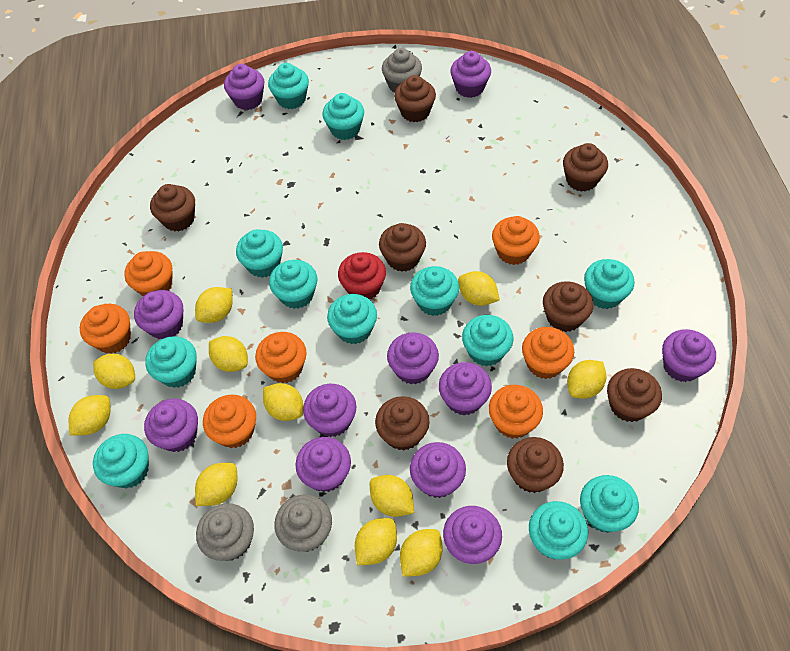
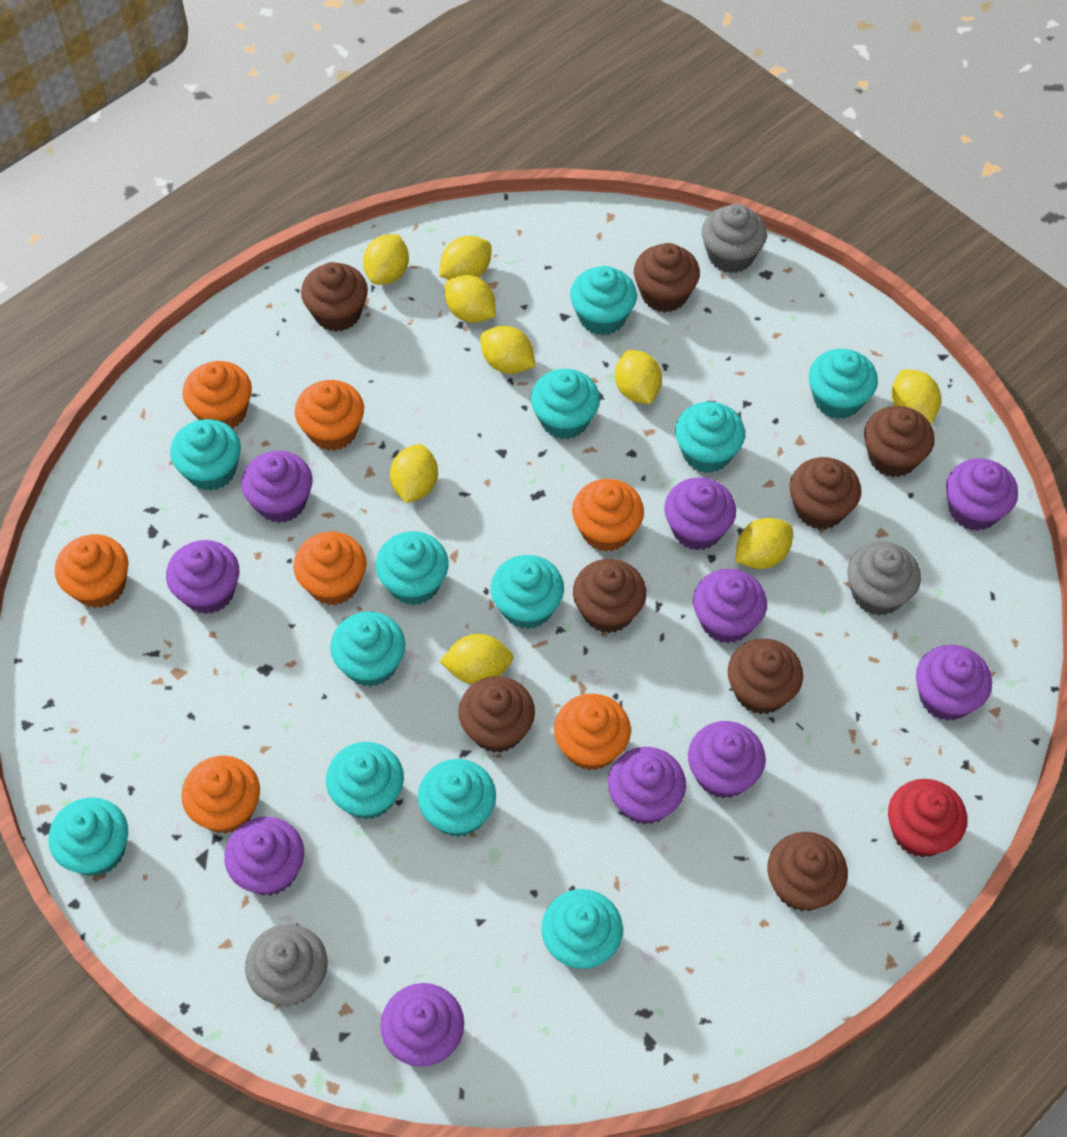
purple cupcake: 11 -> 10
yellow lemon: 11 -> 9

